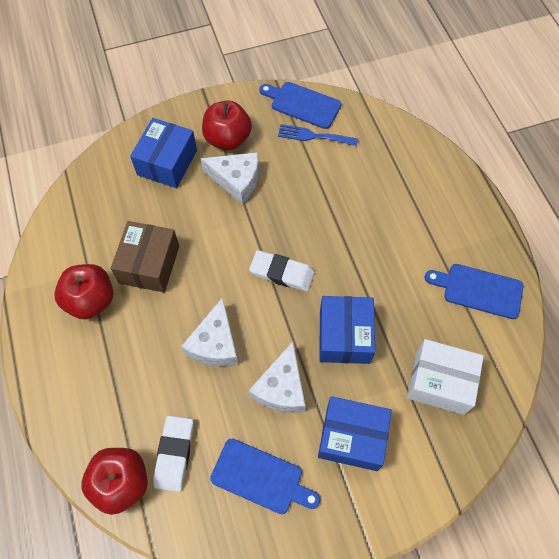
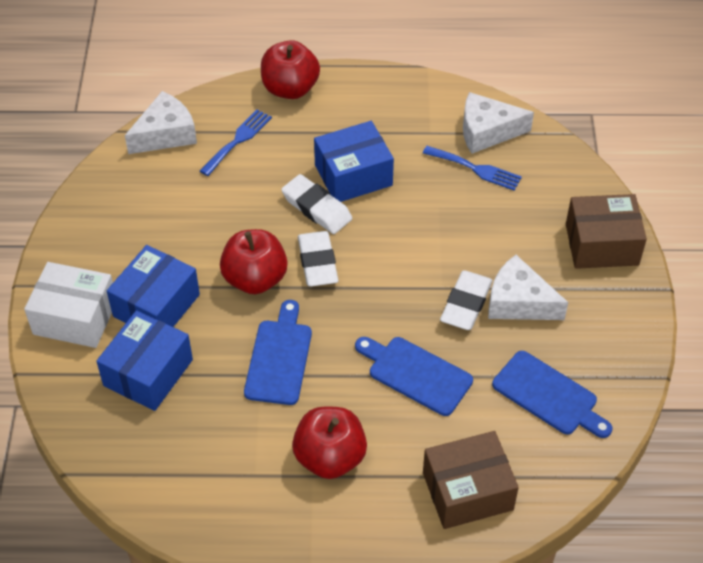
blue fork: 1 -> 2
brown box: 1 -> 2
white eraser: 2 -> 3

